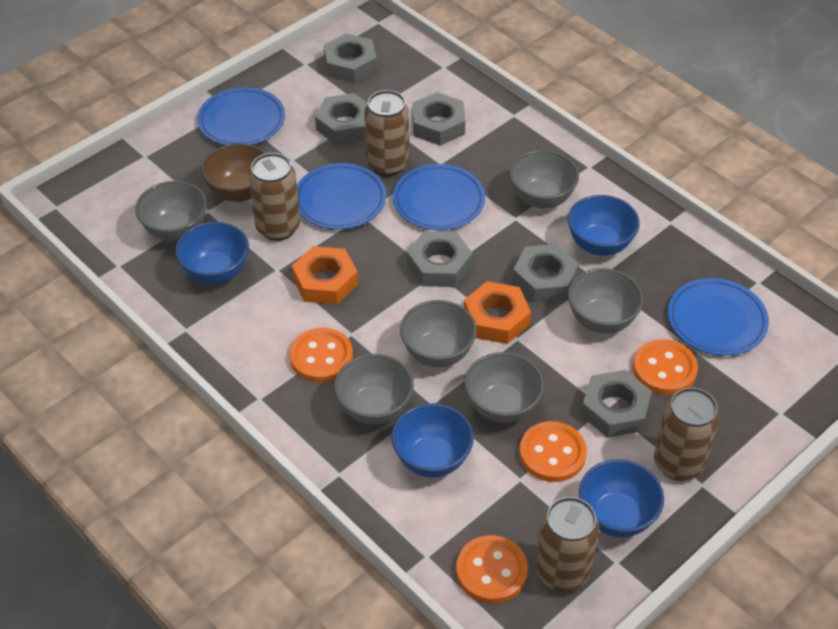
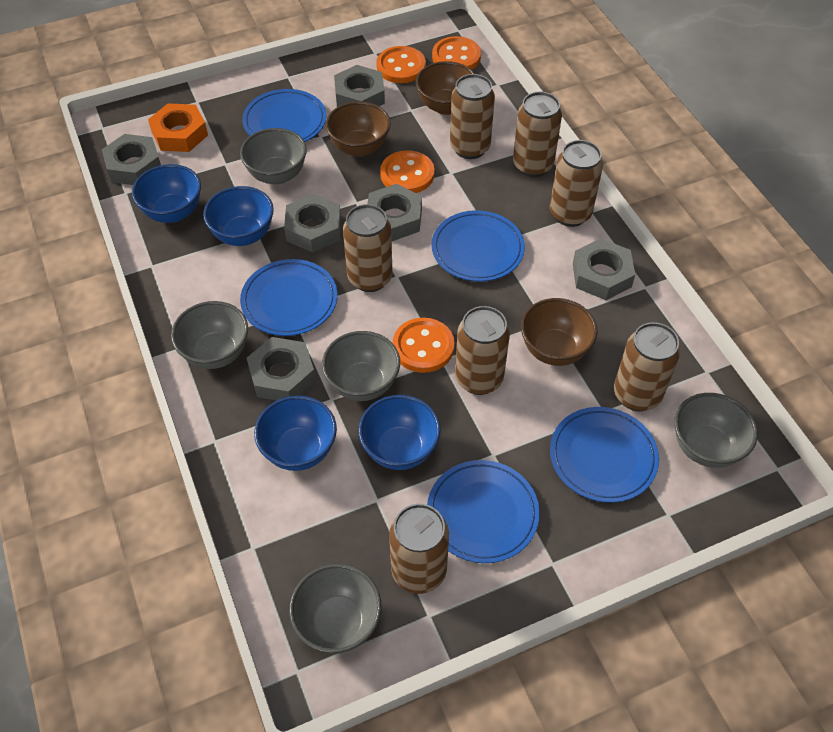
blue plate: 4 -> 5
brown bowl: 1 -> 3
brown can: 4 -> 7
grey bowl: 6 -> 5
orange nut: 2 -> 1

